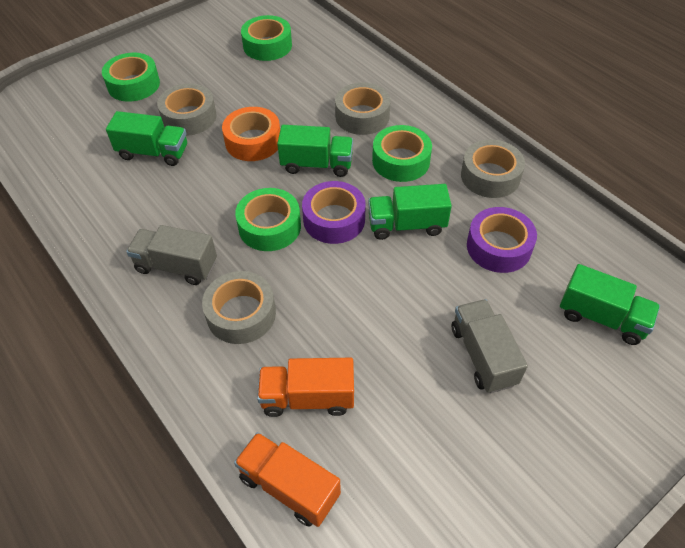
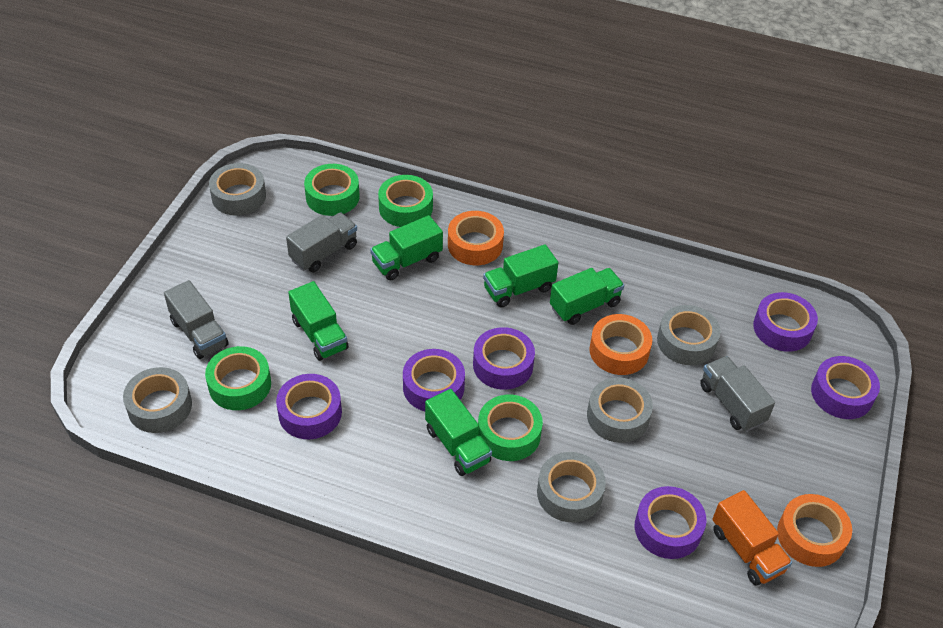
green truck: 4 -> 5
grey tape: 4 -> 5
grey truck: 2 -> 3
orange tape: 1 -> 3
orange truck: 2 -> 1
purple tape: 2 -> 6

